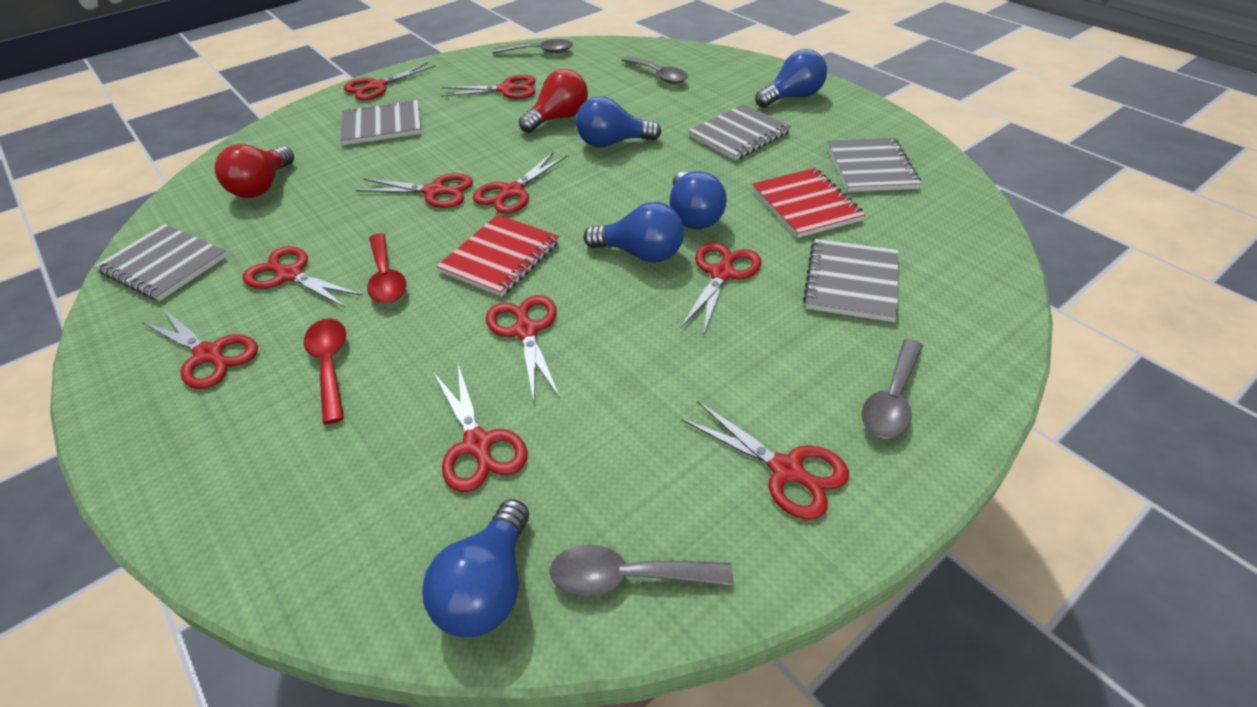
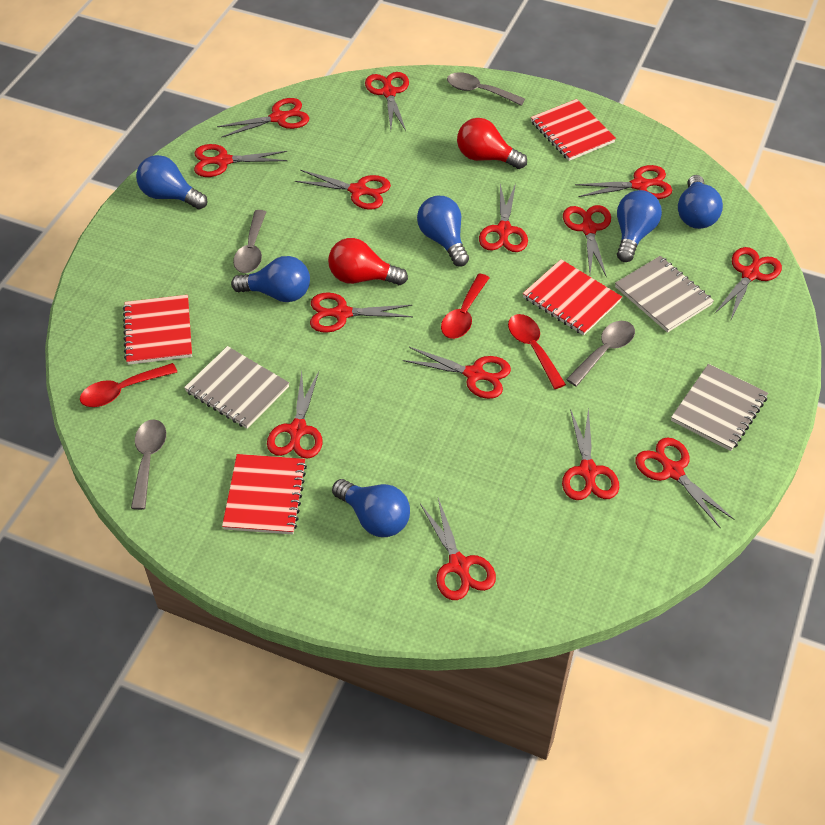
blue light bulb: 5 -> 6
grey notebook: 5 -> 3
red notebook: 2 -> 4
red scissors: 10 -> 14
red spoon: 2 -> 3

